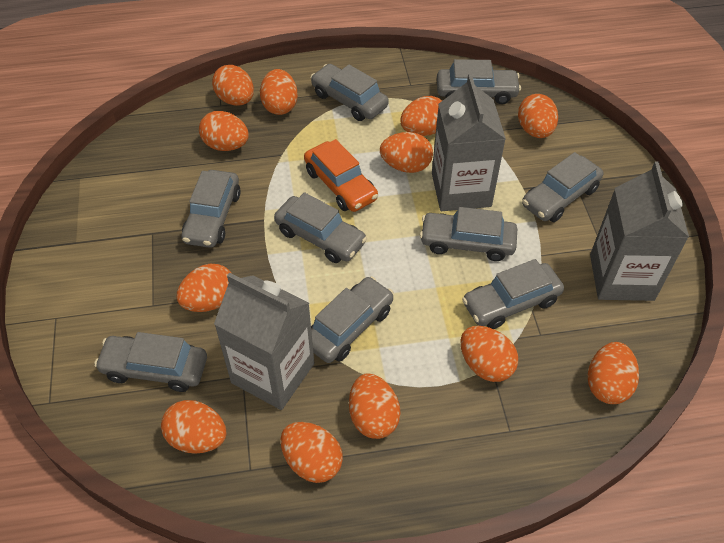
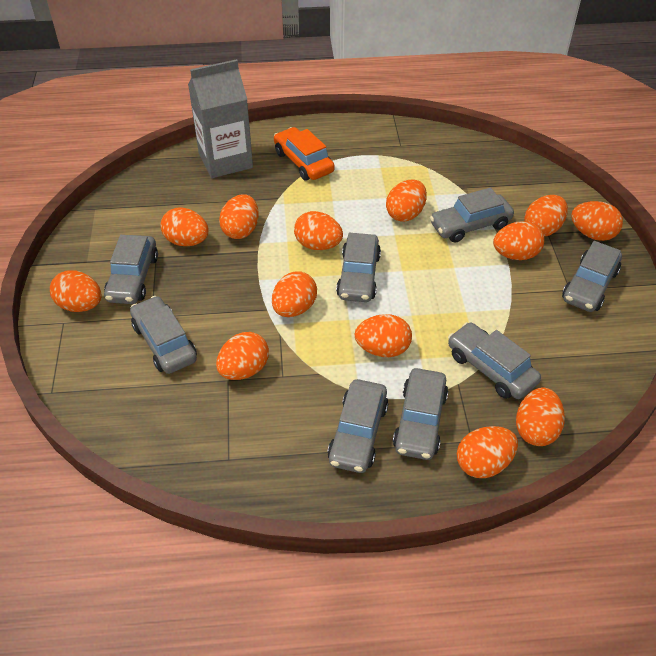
grey car: 9 -> 8
grey carton: 3 -> 1
orange egg: 12 -> 13

